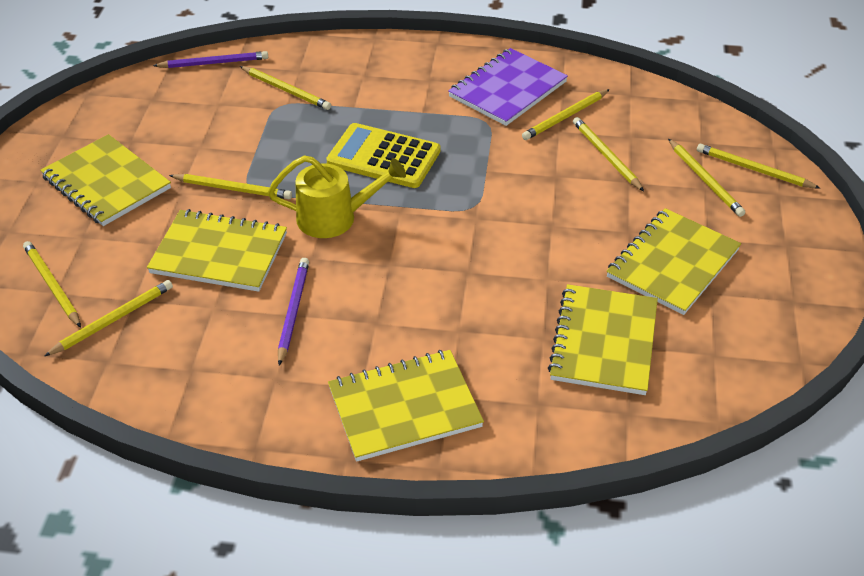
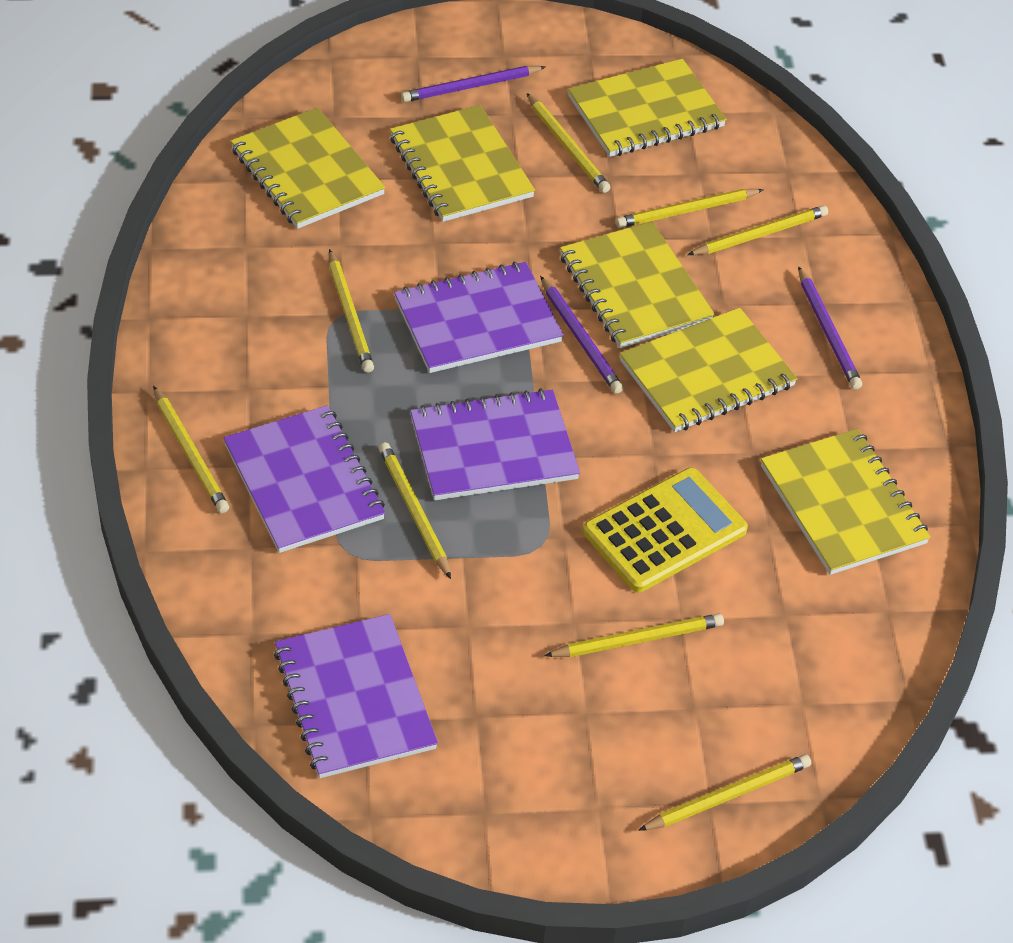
purple notebook: 1 -> 4
purple pencil: 2 -> 3
yellow notebook: 5 -> 6
yellow watering can: 1 -> 0

